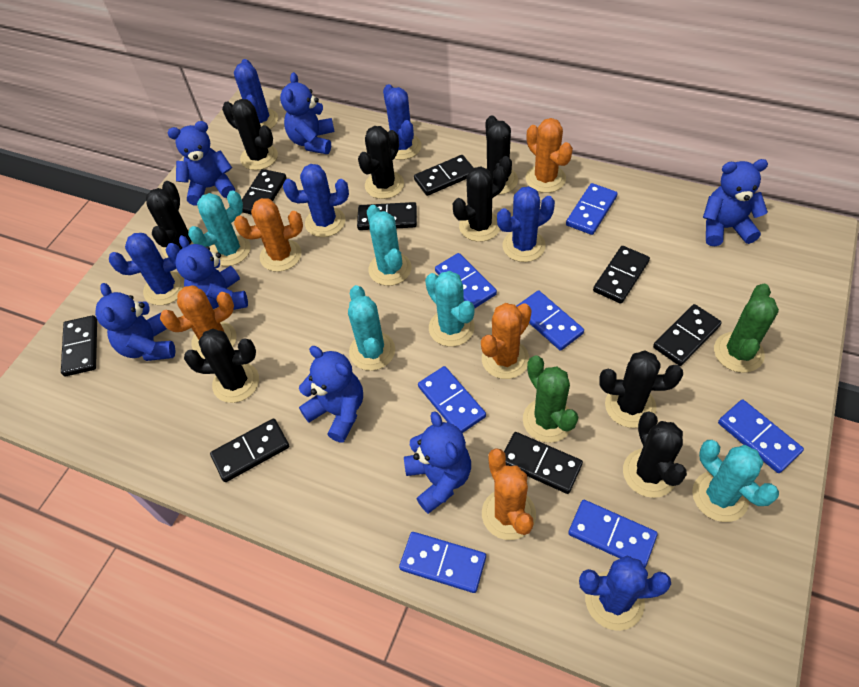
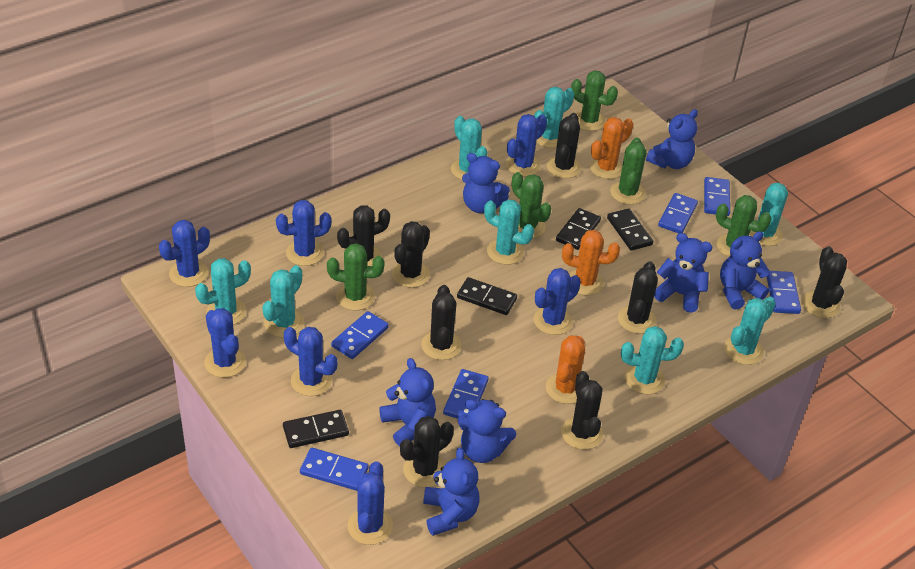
black domino: 8 -> 4
blue cactus: 6 -> 7
blue domino: 7 -> 6
green cactus: 2 -> 5
orange cactus: 5 -> 3
turquoise cactus: 5 -> 8

